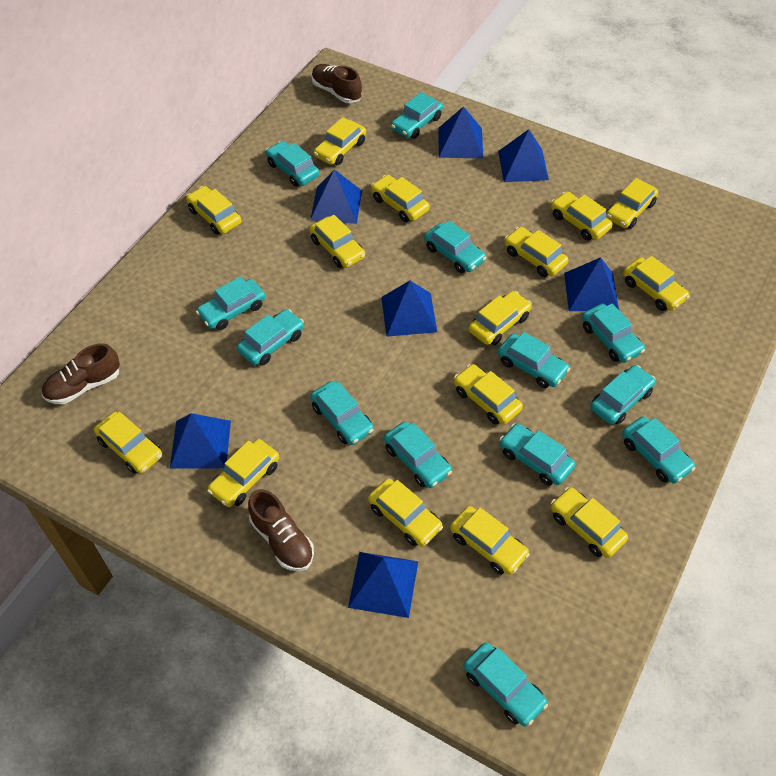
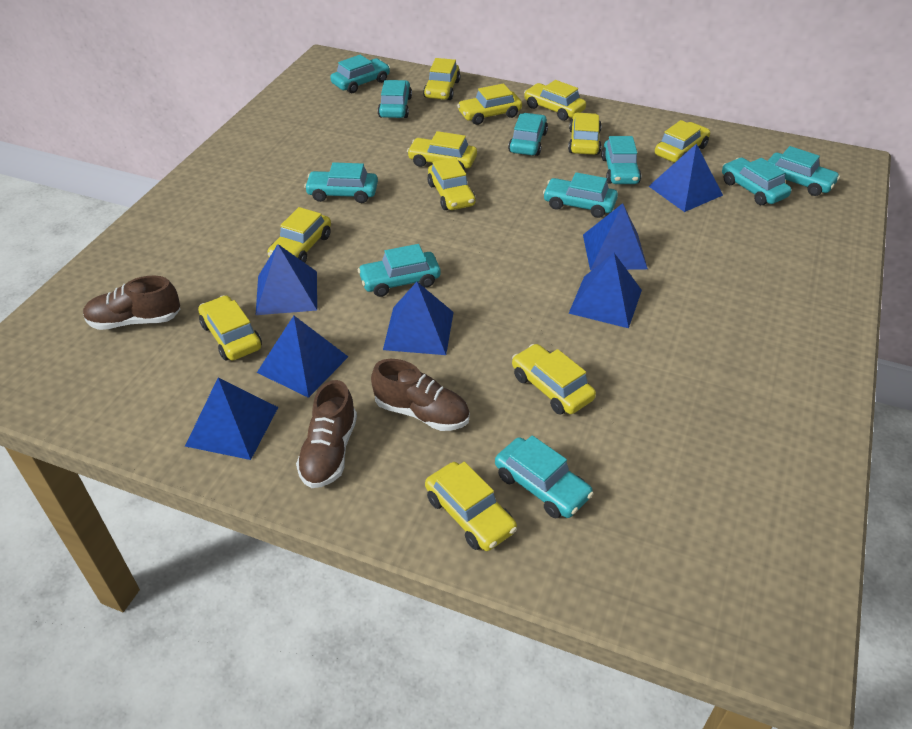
turquoise car: 13 -> 10
yellow car: 15 -> 11

